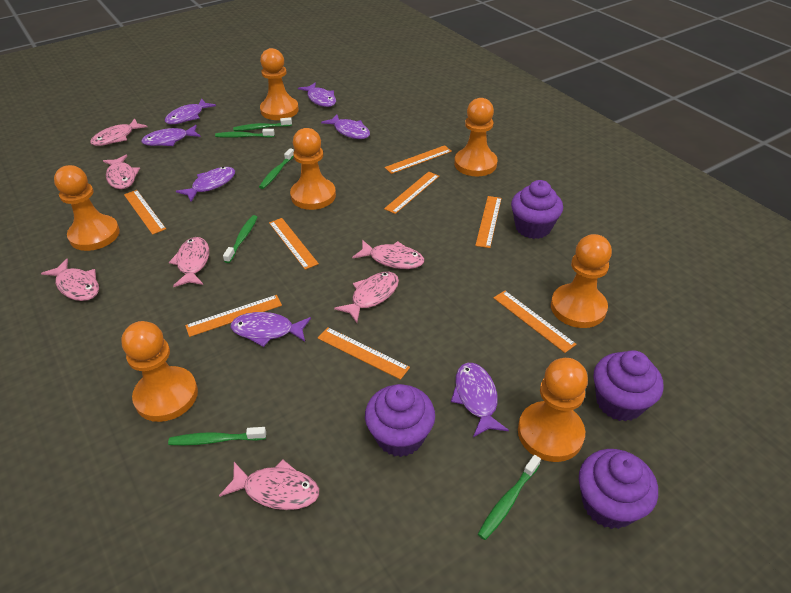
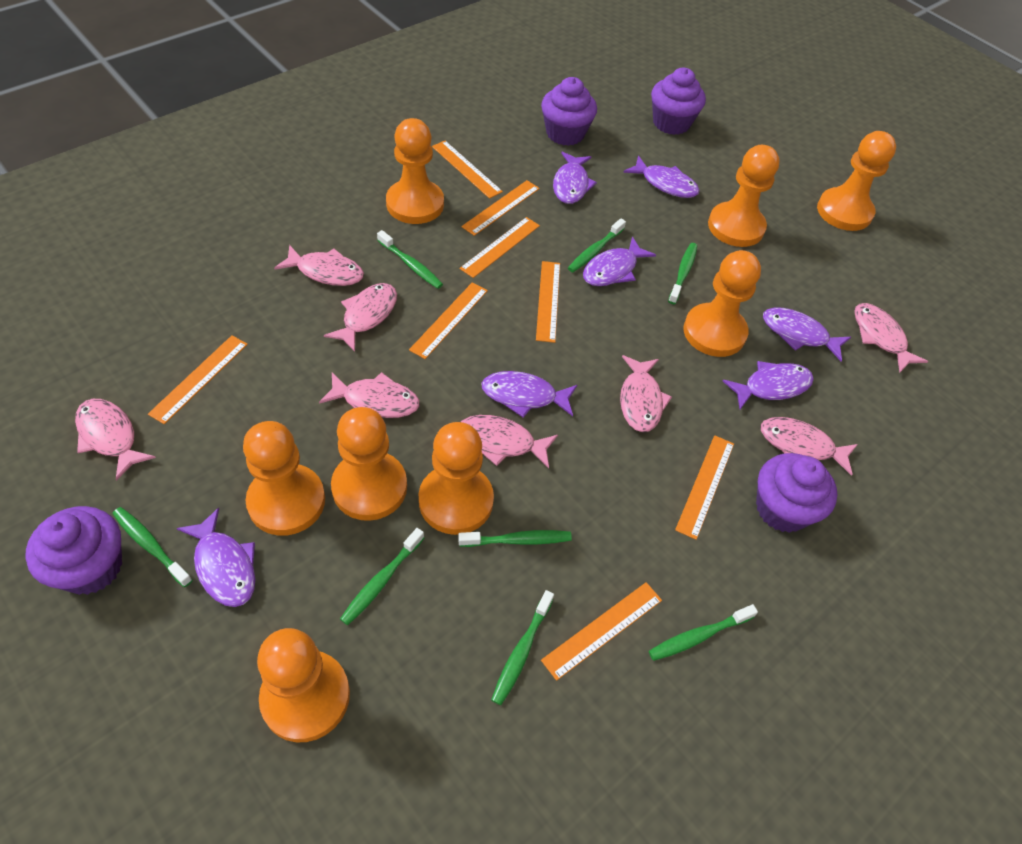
green toothbrush: 6 -> 8
orange pawn: 7 -> 8
pink fish: 7 -> 8

